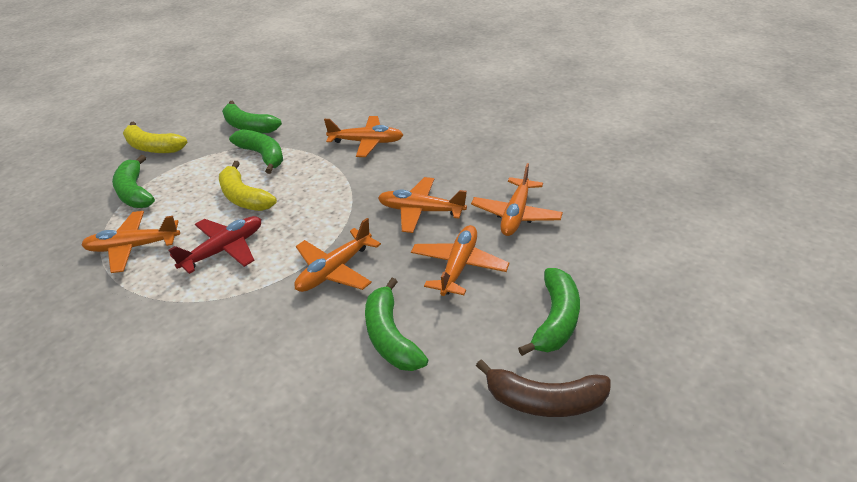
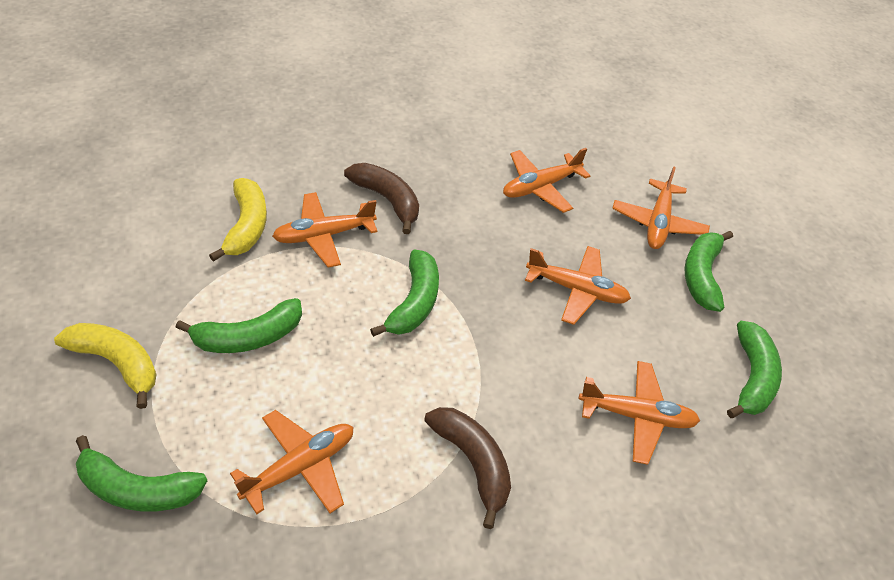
brown banana: 1 -> 2
red plane: 1 -> 0

